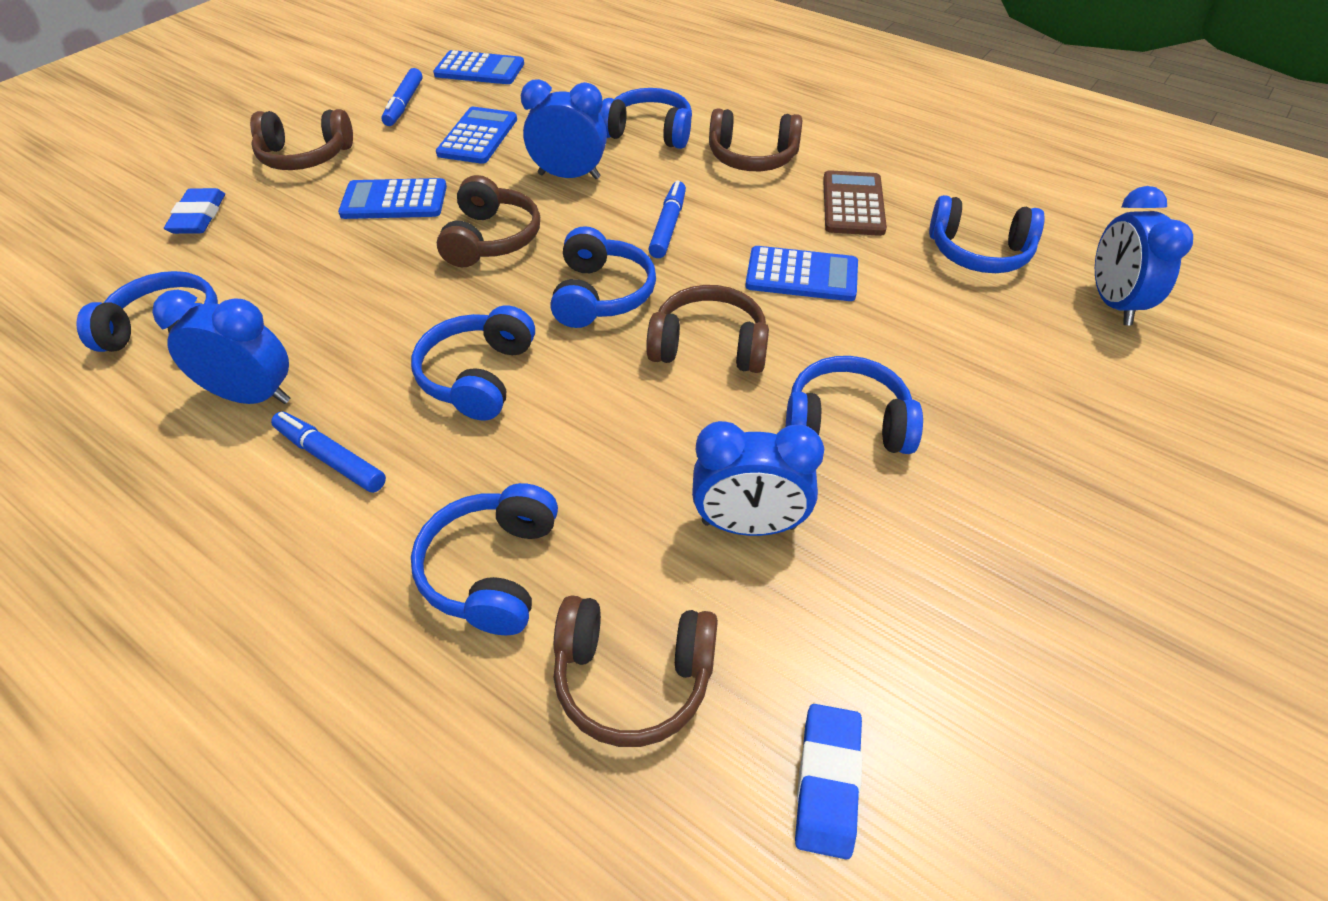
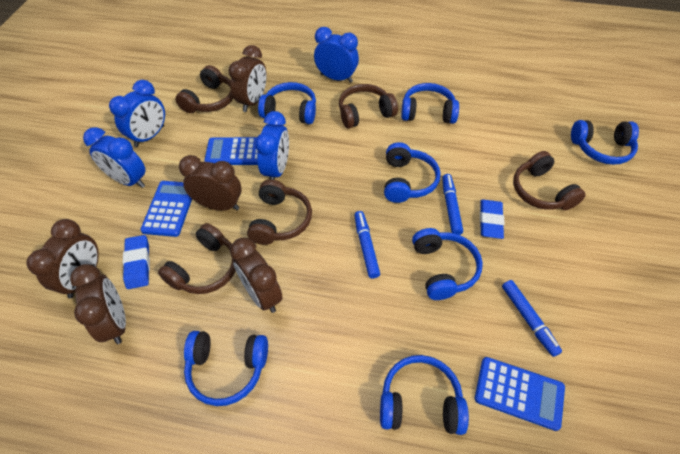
blue calculator: 4 -> 3
brown calculator: 1 -> 0
brown clock: 0 -> 5

